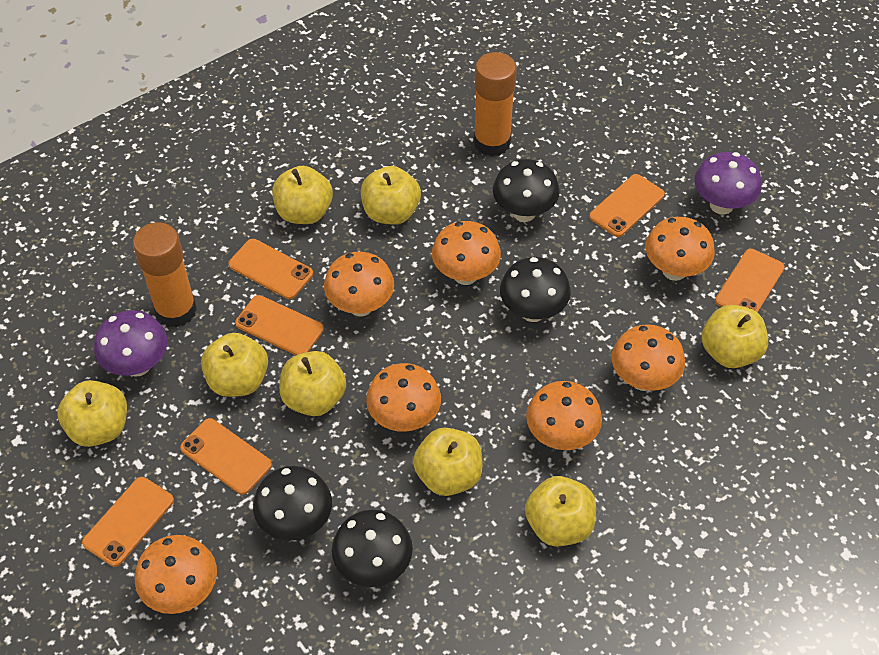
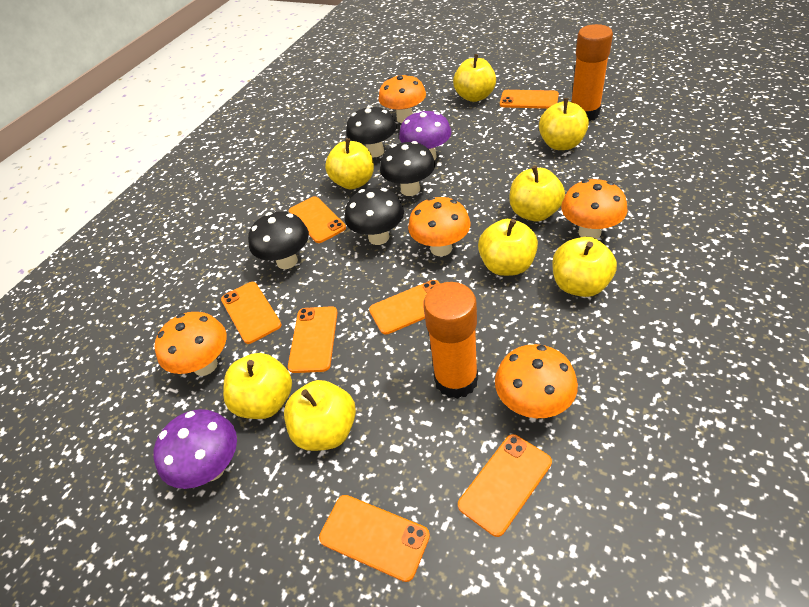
orange mushroom: 7 -> 5
orange phone: 6 -> 7

